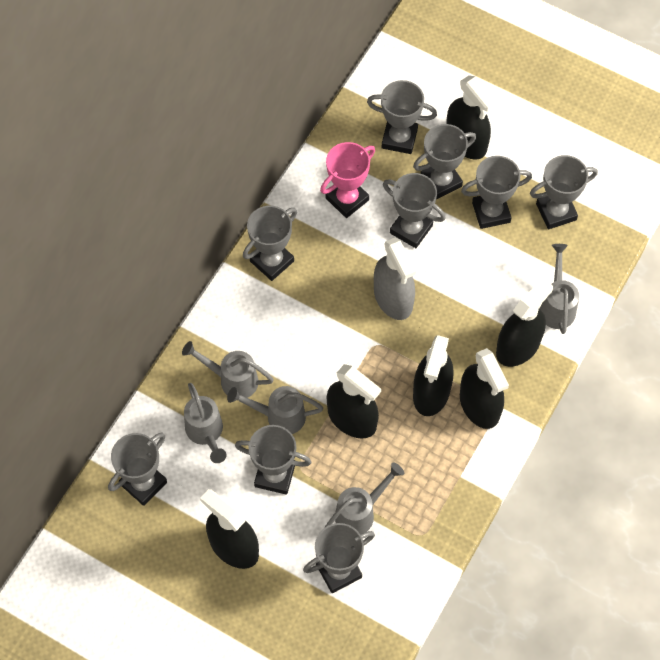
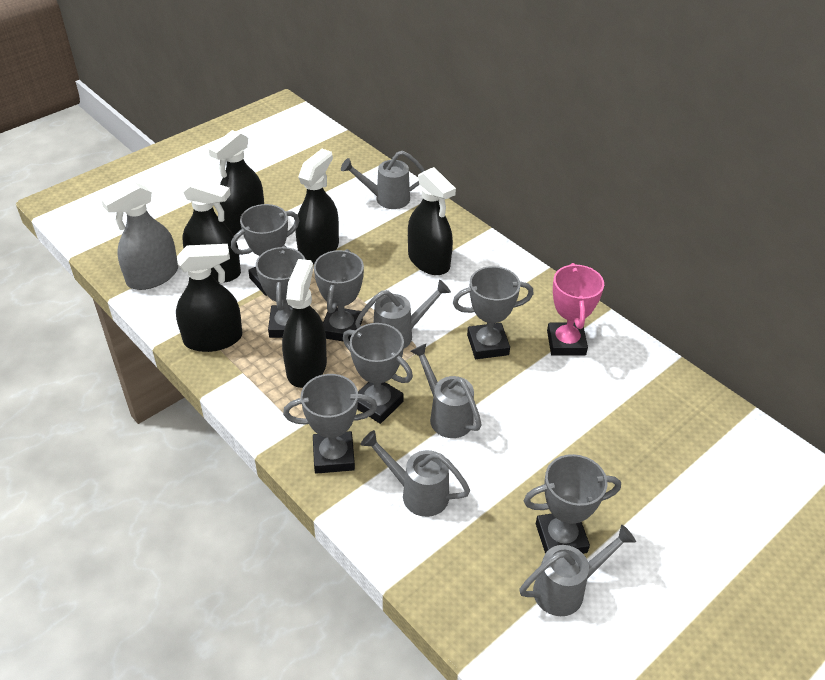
grey trophy: 9 -> 7

